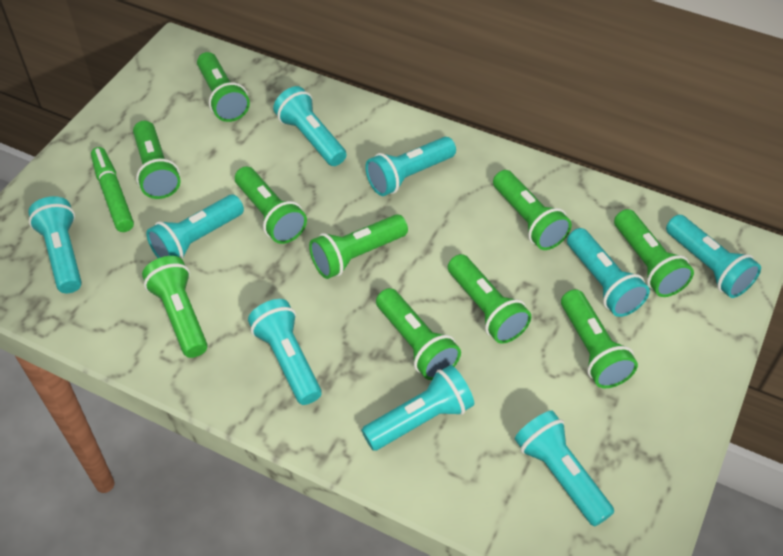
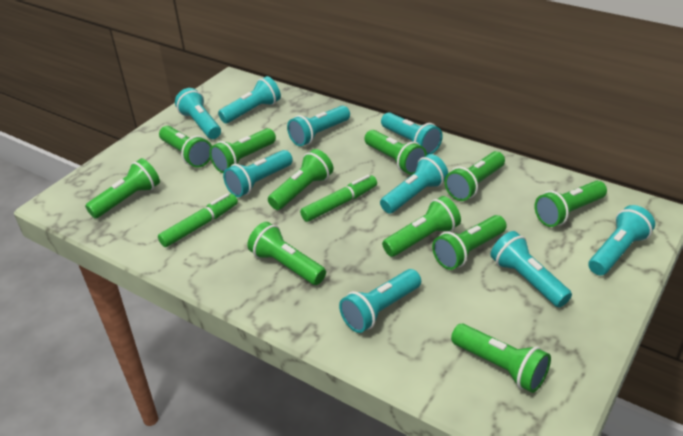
green flashlight: 10 -> 11
green marker: 1 -> 2

